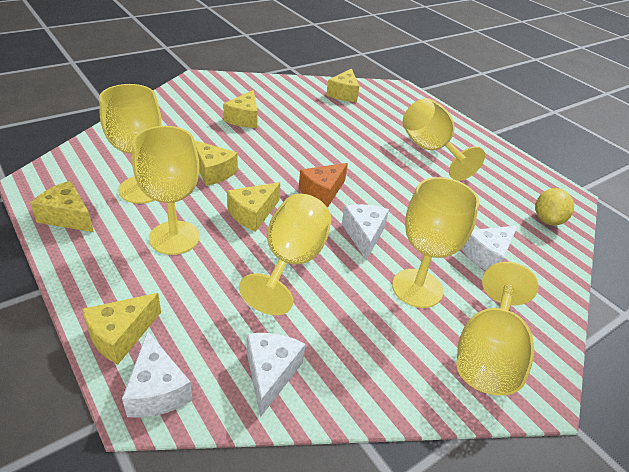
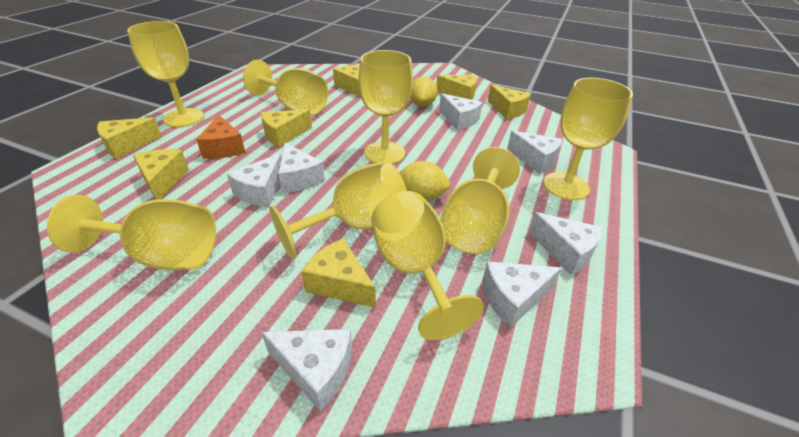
white cheese: 4 -> 7
yellow cheese: 6 -> 7
yellow goblet: 6 -> 8
yellow lemon: 1 -> 2

